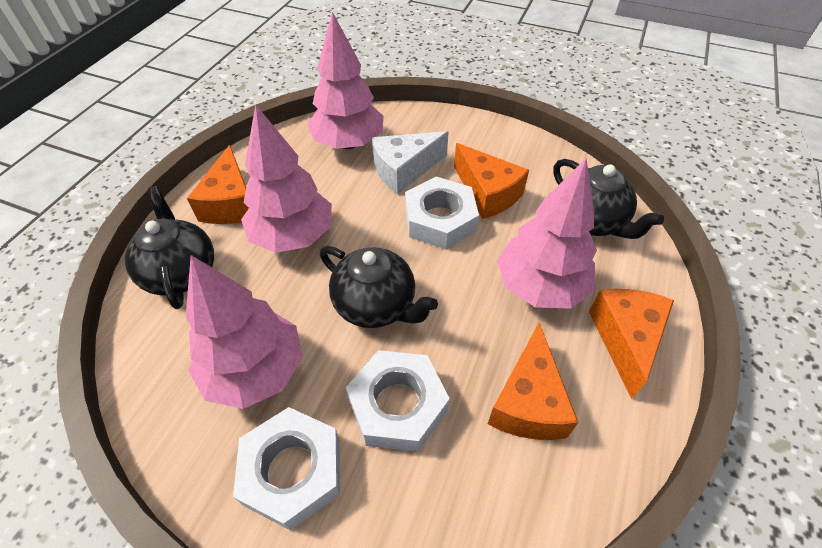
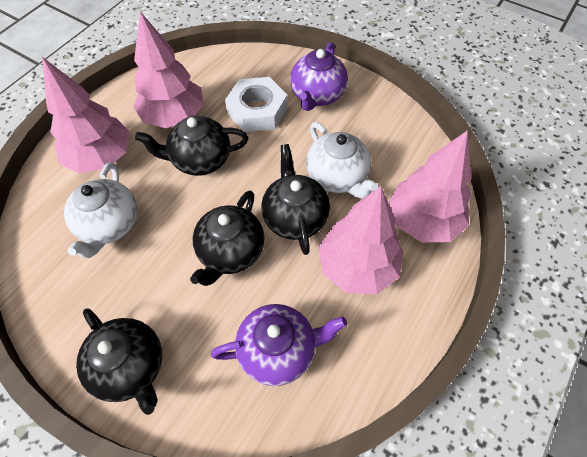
black teapot: 3 -> 4
orange cheese: 4 -> 0
purple teapot: 0 -> 2
white cheese: 1 -> 0
white nut: 3 -> 1
white teapot: 0 -> 2

